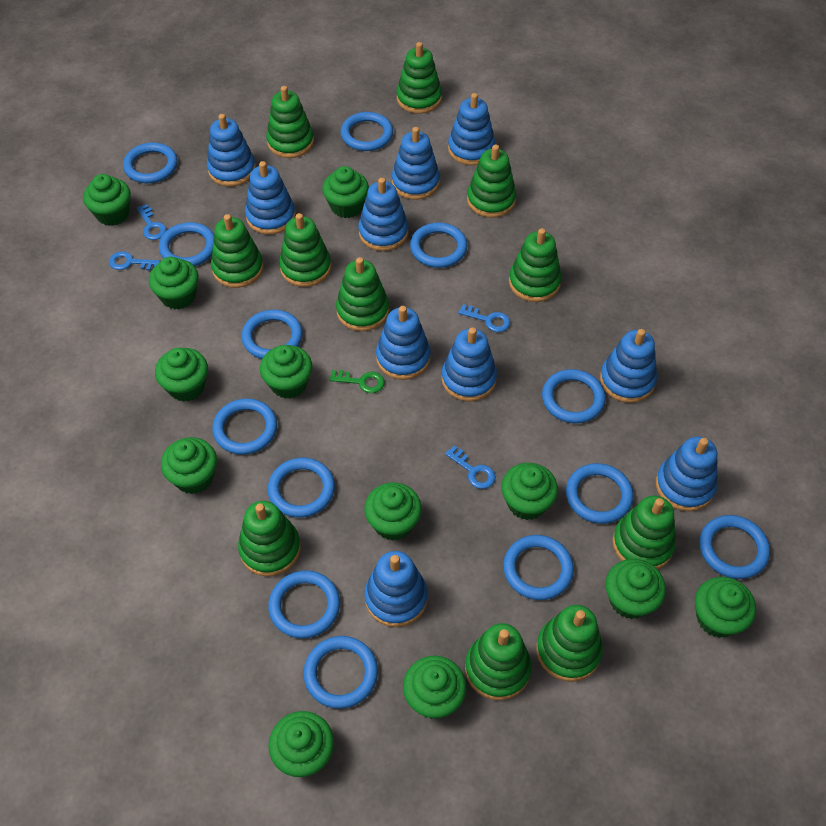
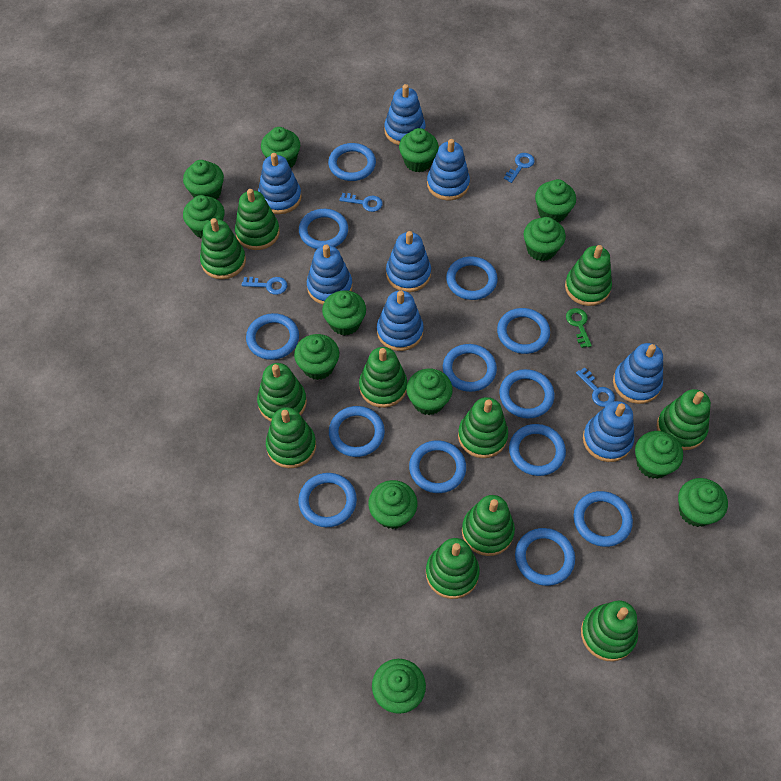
blue stacking toy: 10 -> 8
green cupcake: 12 -> 13

